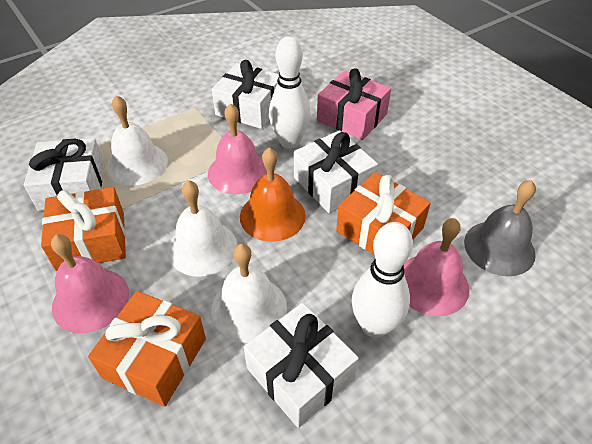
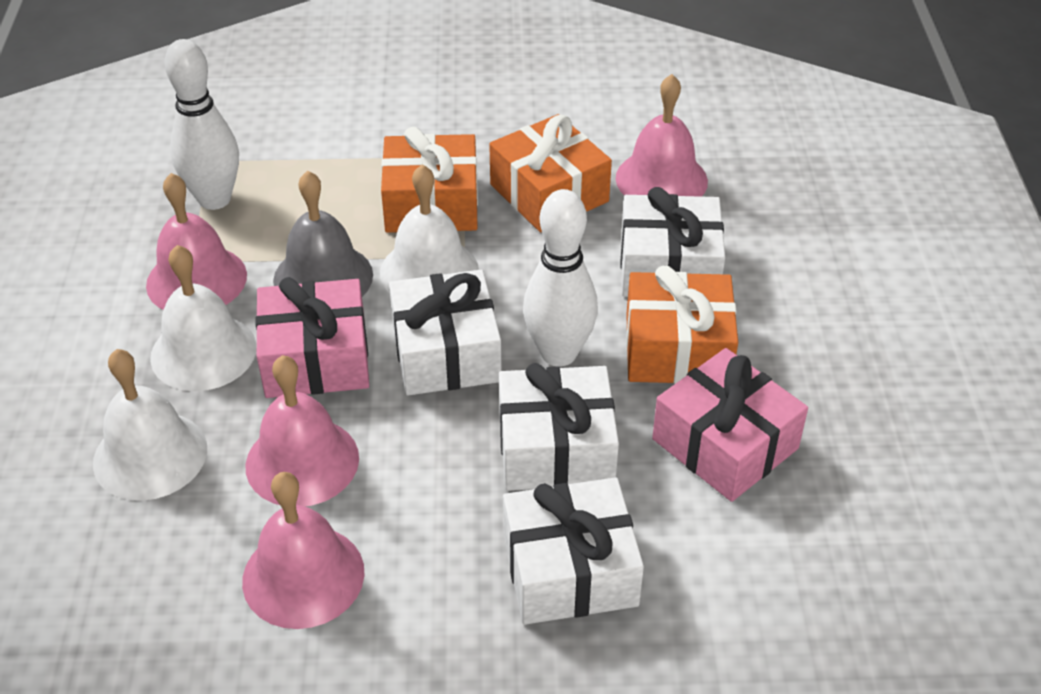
orange bell: 1 -> 0
pink bell: 3 -> 4
pink gift: 1 -> 2

